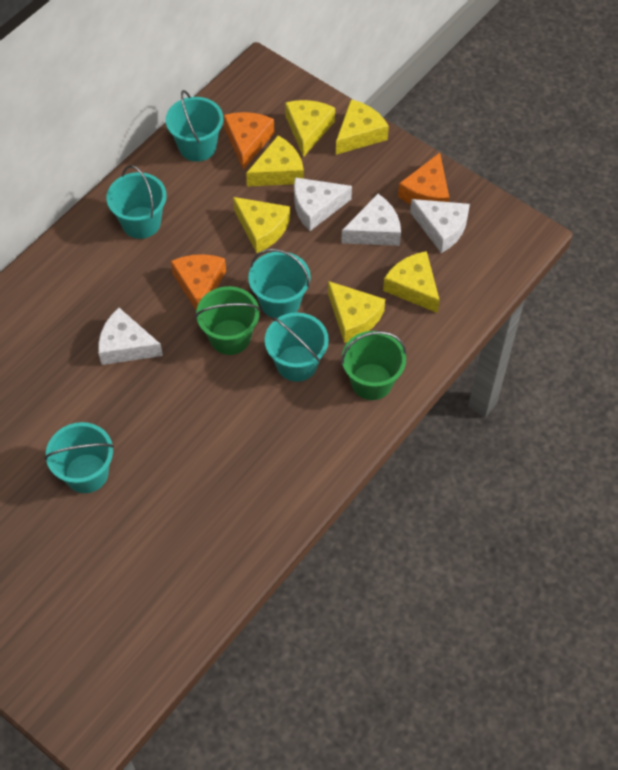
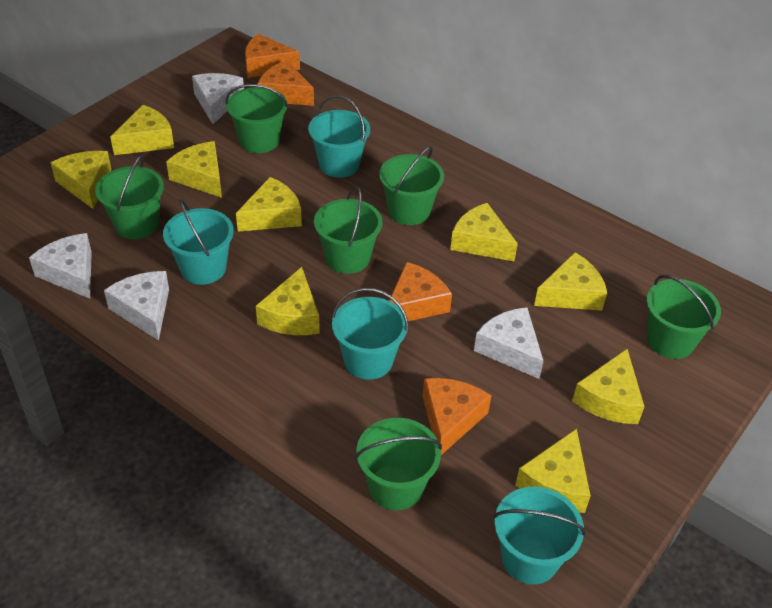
green bucket: 2 -> 6
orange cheese: 3 -> 4
turquoise bucket: 5 -> 4
yellow cheese: 6 -> 9

